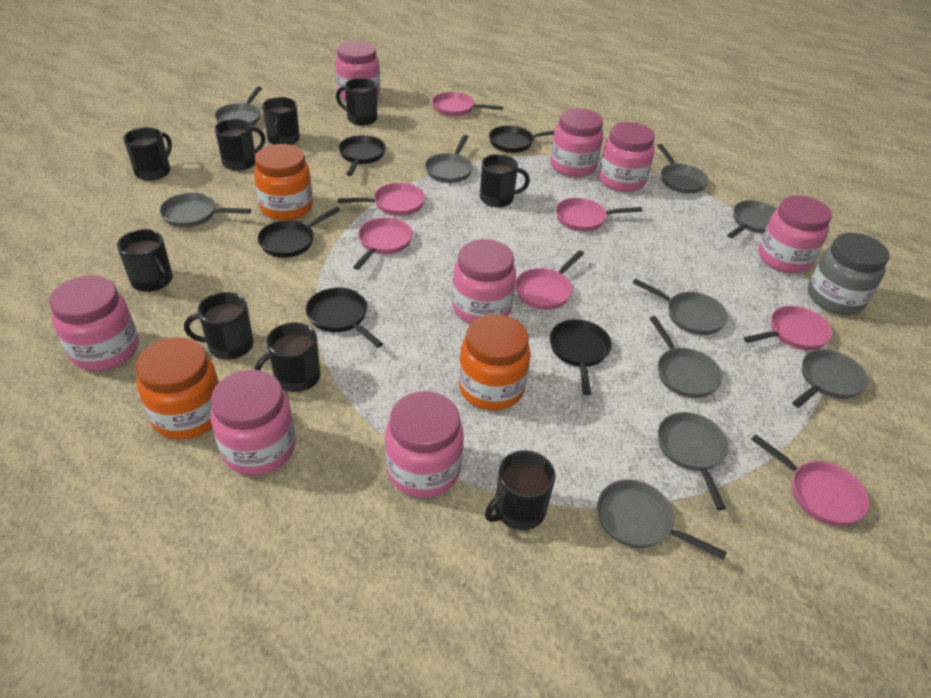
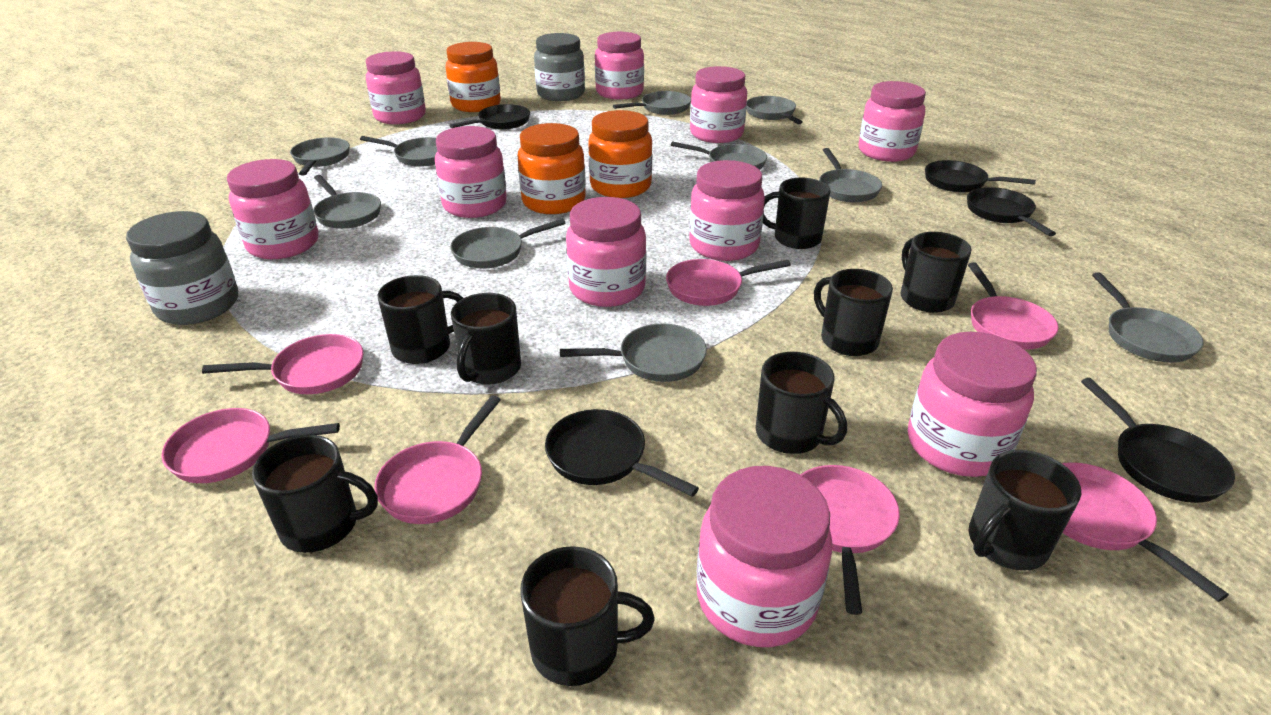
grey jar: 1 -> 2
pink jar: 8 -> 10

